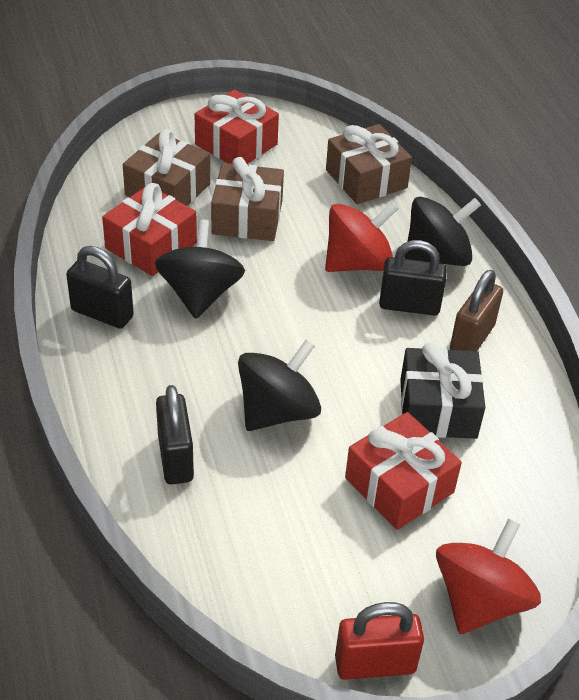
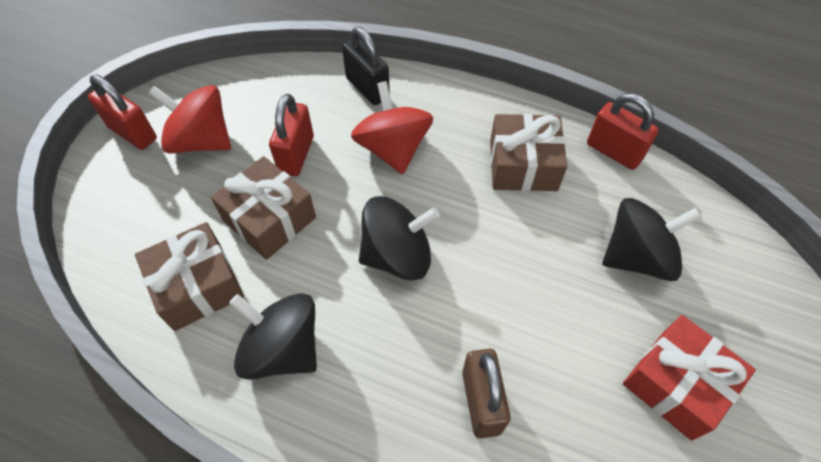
black gift: 1 -> 0
black padlock: 3 -> 1
red gift: 3 -> 1
red padlock: 1 -> 3

